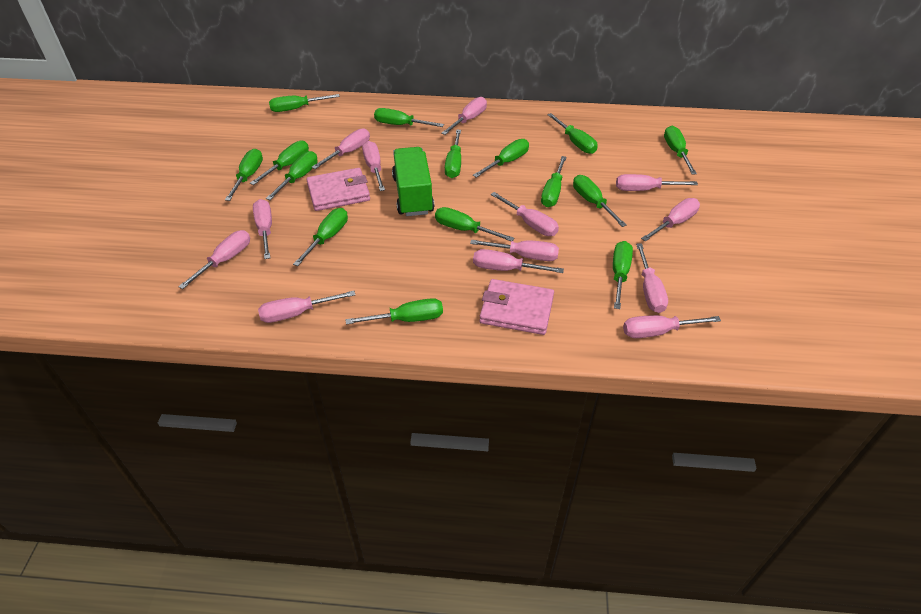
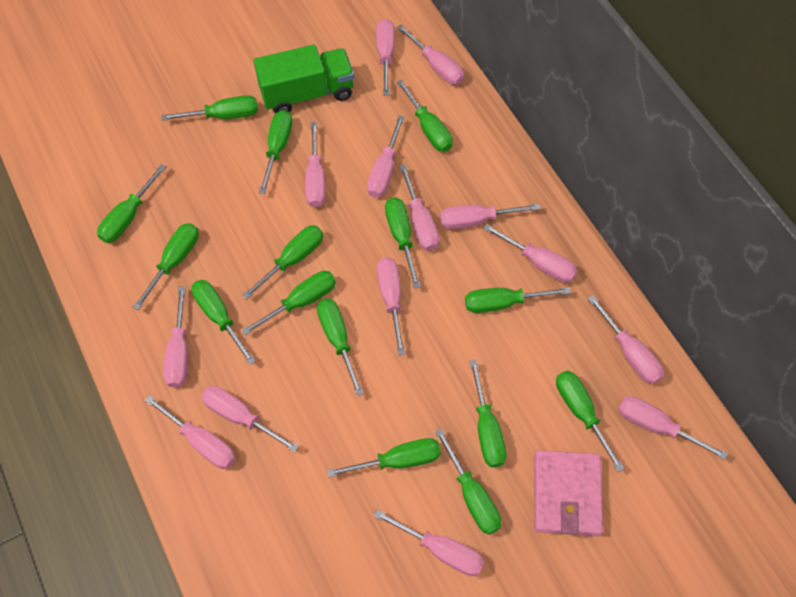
pink screwdriver: 13 -> 14
pink wallet: 2 -> 1

